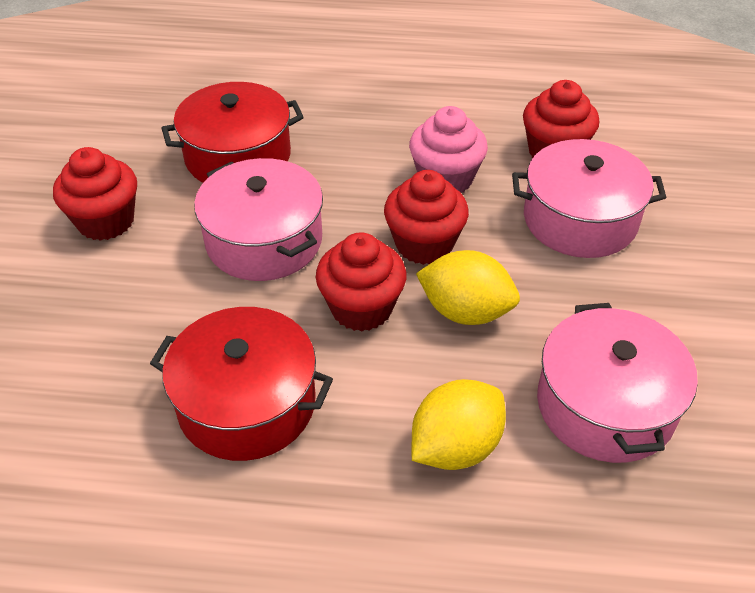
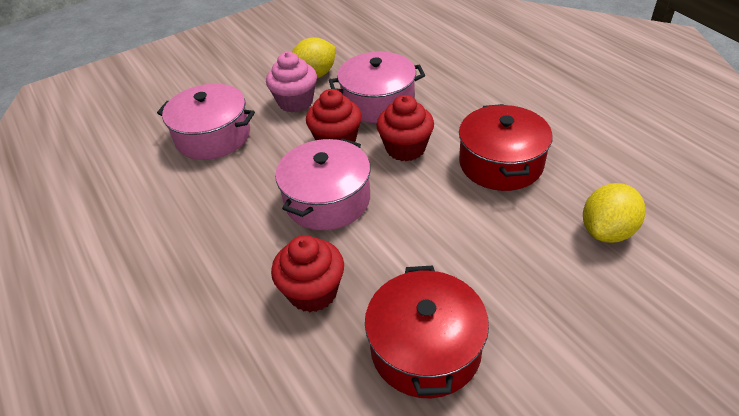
red cupcake: 4 -> 3

